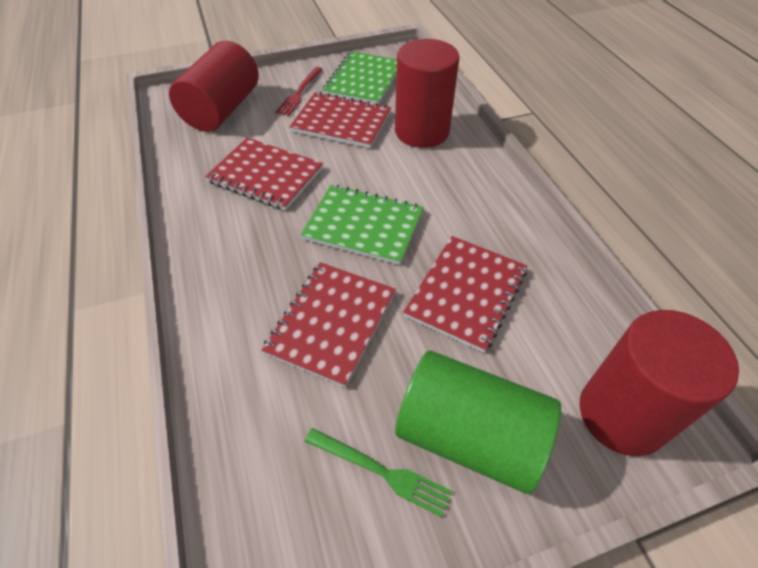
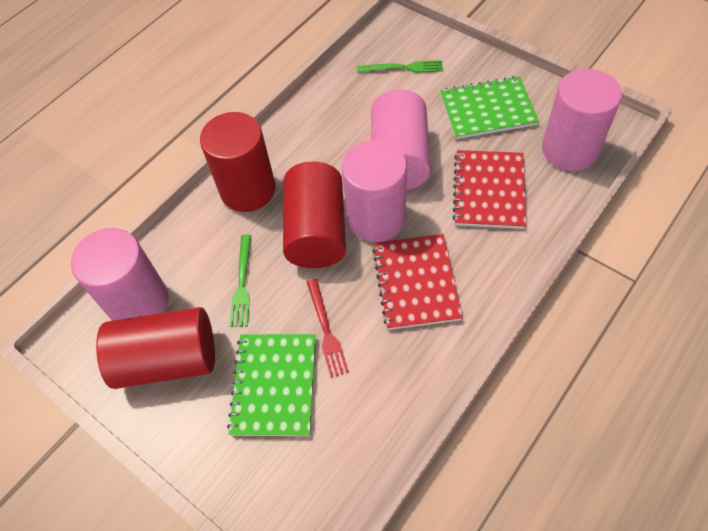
green cylinder: 1 -> 0
green fork: 1 -> 2
pink cylinder: 0 -> 4
red notebook: 4 -> 2

